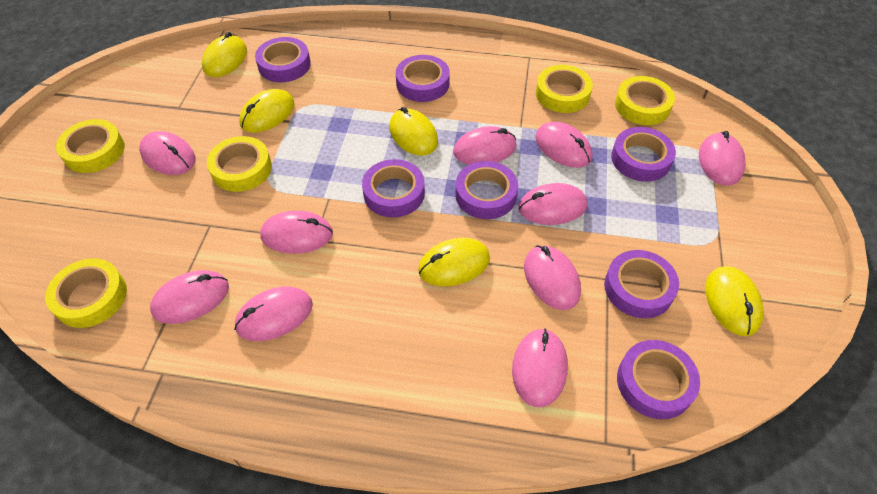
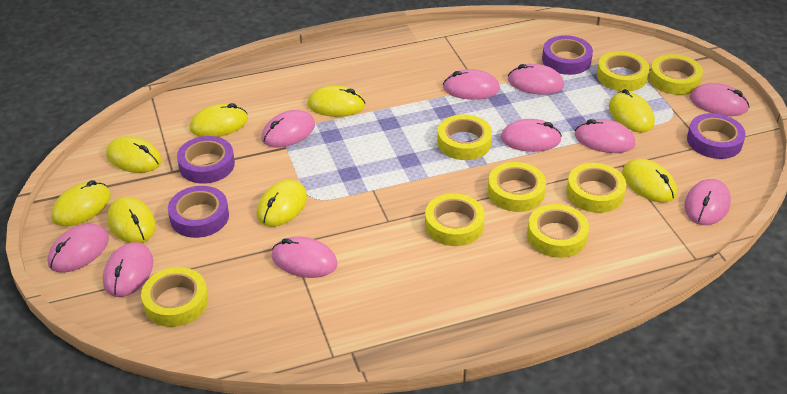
purple tape: 7 -> 4
yellow mouse: 5 -> 8
yellow tape: 5 -> 8

